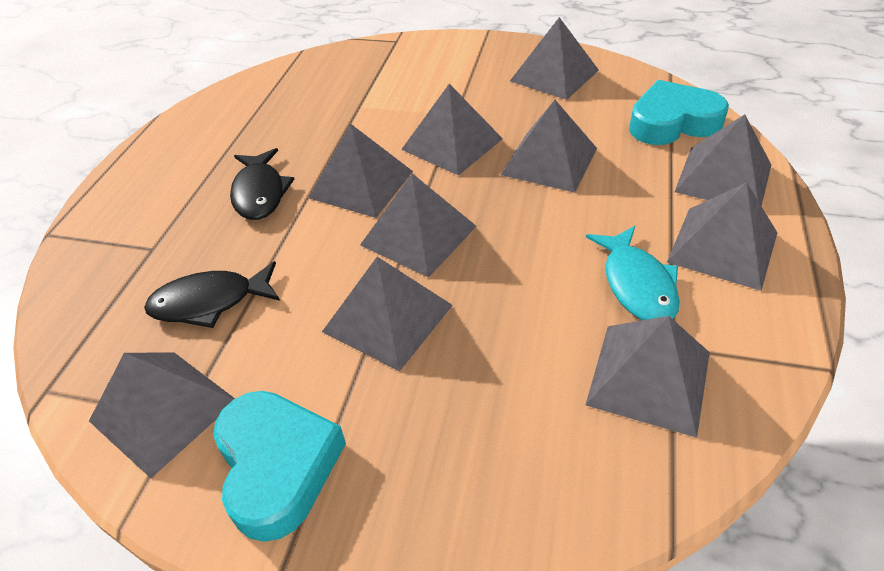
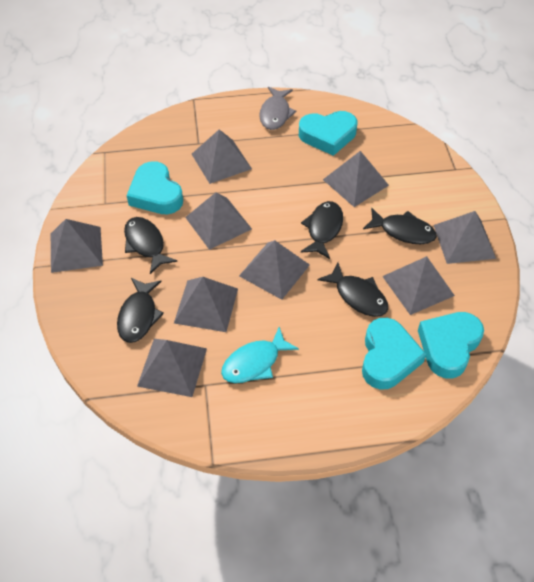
black fish: 2 -> 5
grey fish: 0 -> 1
grey pyramid: 10 -> 9
turquoise heart: 2 -> 4

